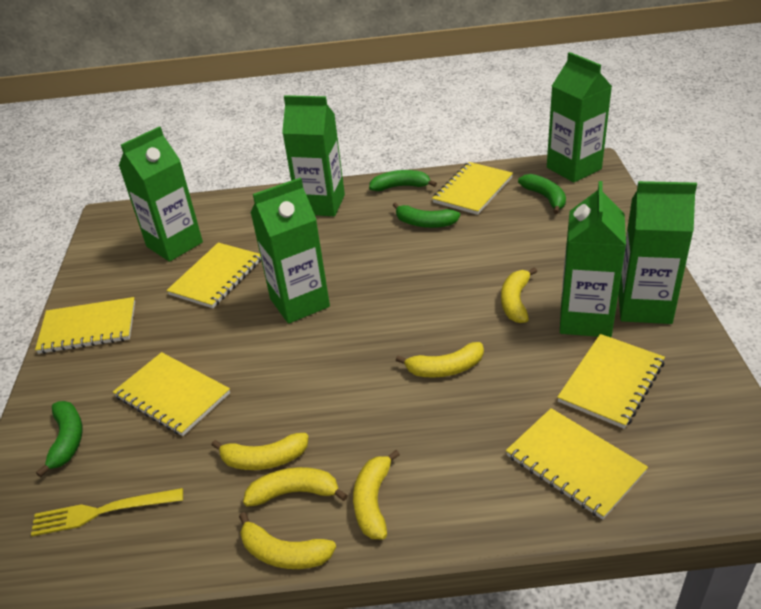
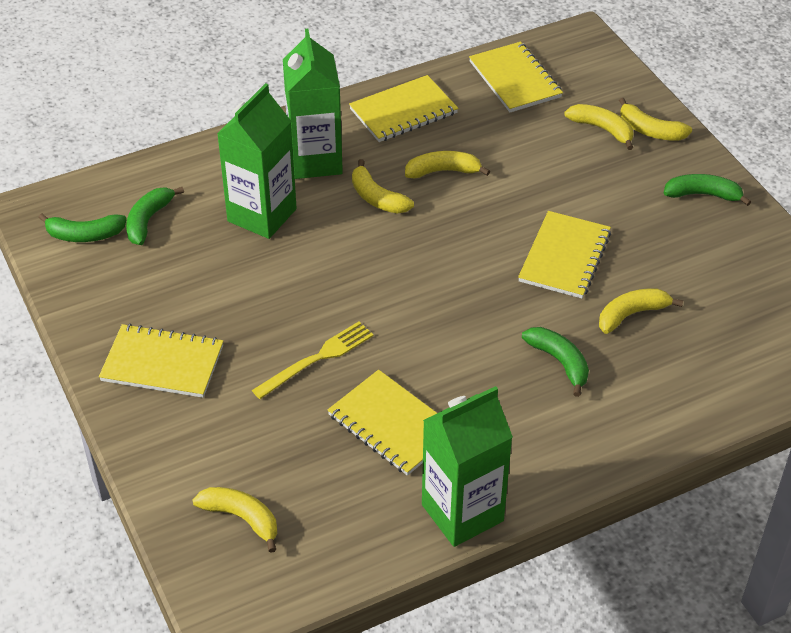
green carton: 6 -> 3
yellow notebook: 6 -> 5

